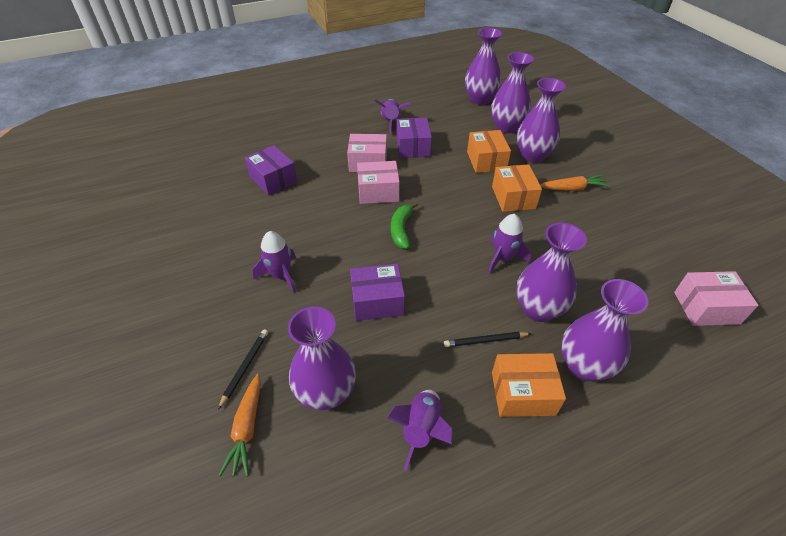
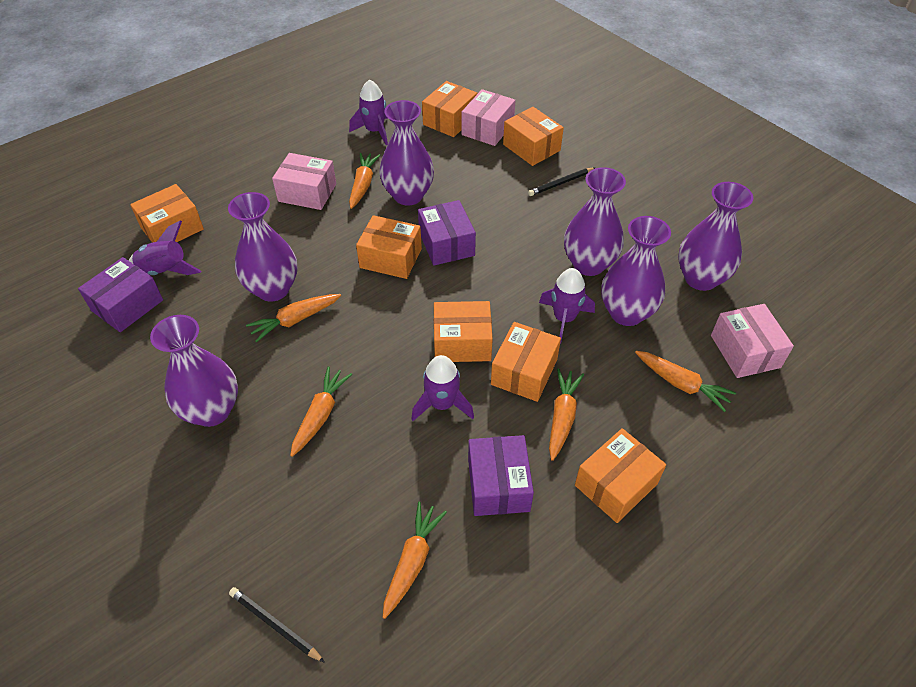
green banana: 1 -> 0
orange box: 3 -> 7
orange carrot: 2 -> 6

